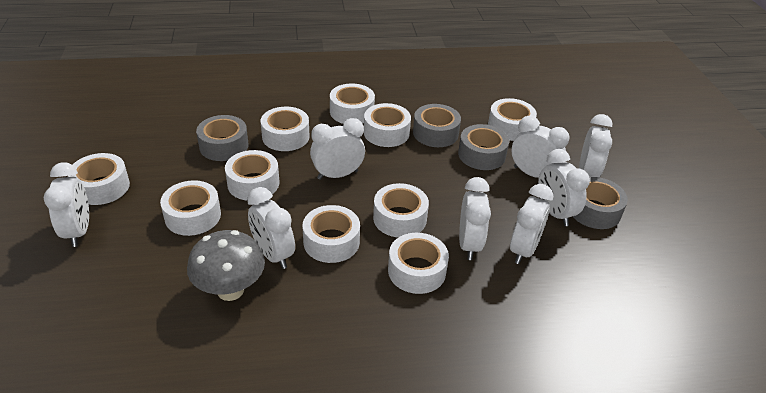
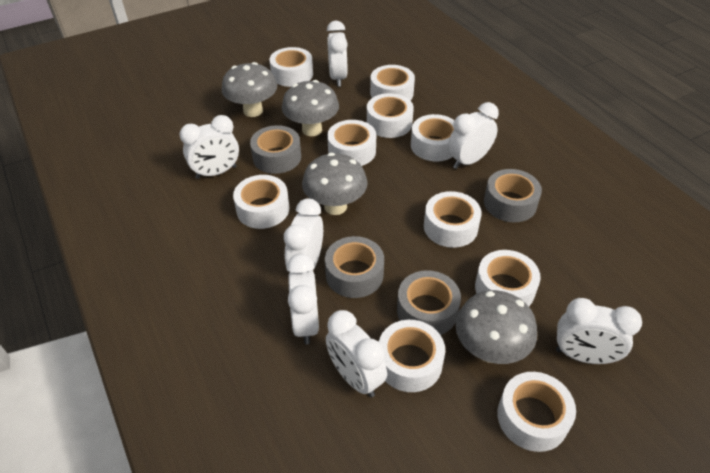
grey mushroom: 1 -> 4
white clock: 8 -> 7

